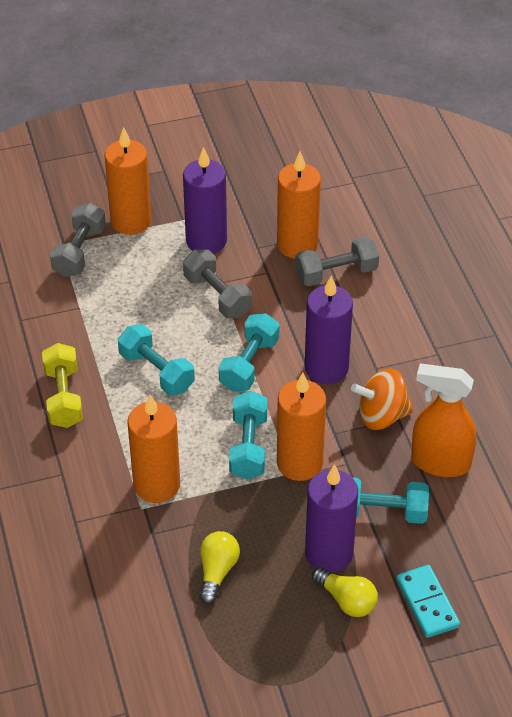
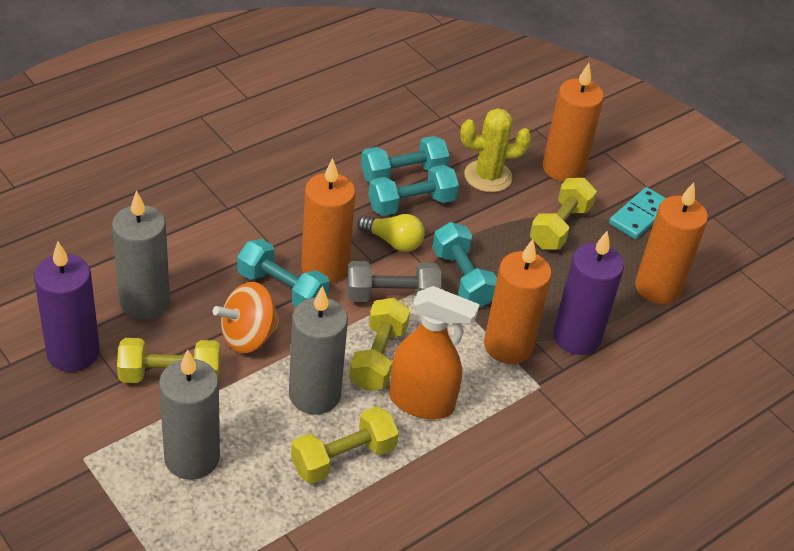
grey candle: 0 -> 3
grey dumbbell: 3 -> 1
purple candle: 3 -> 2
yellow cactus: 0 -> 1
yellow dumbbell: 1 -> 4
yellow light bulb: 2 -> 1

